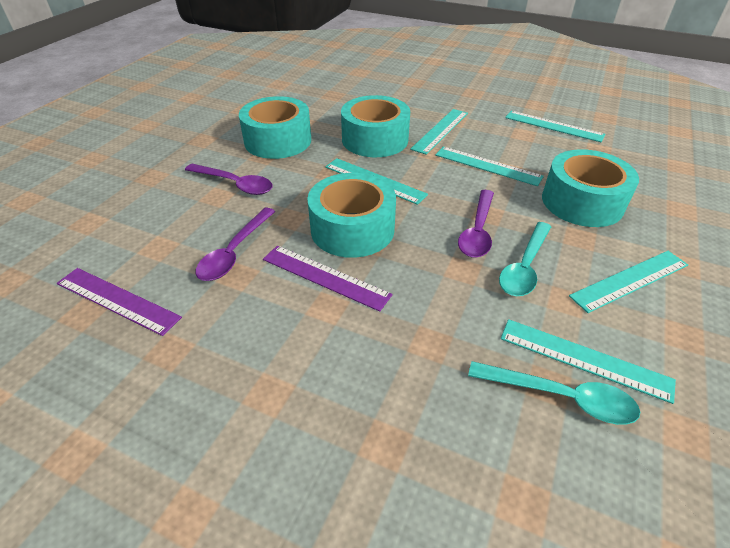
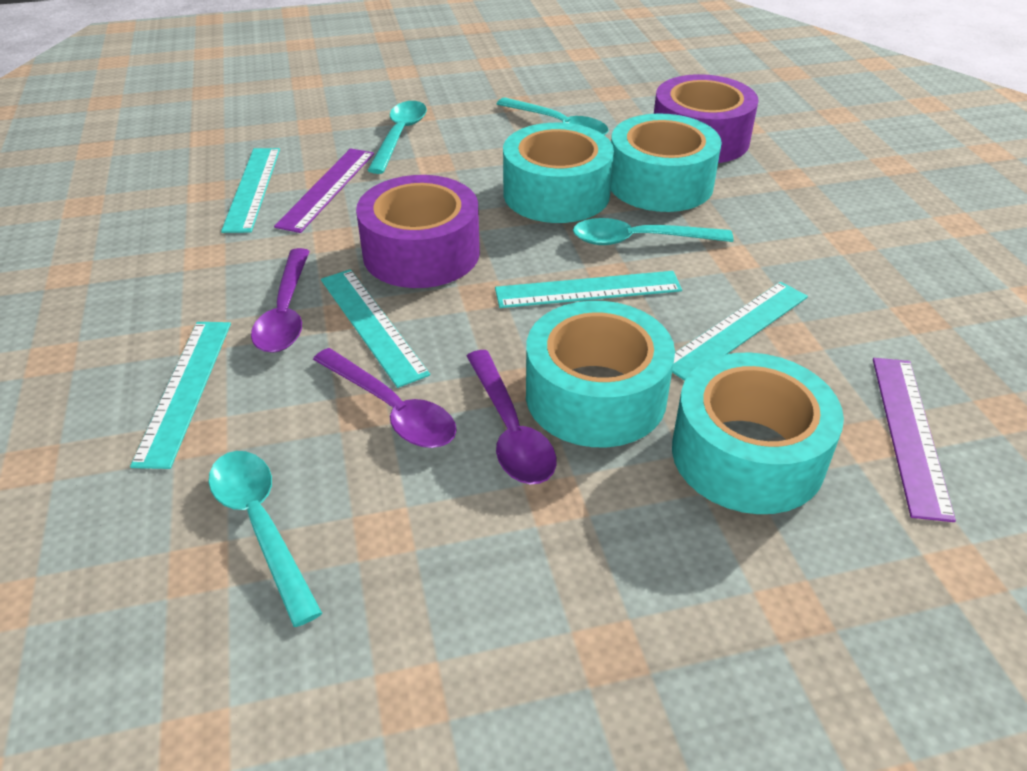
purple tape: 0 -> 2
turquoise ruler: 6 -> 5
turquoise spoon: 2 -> 4

